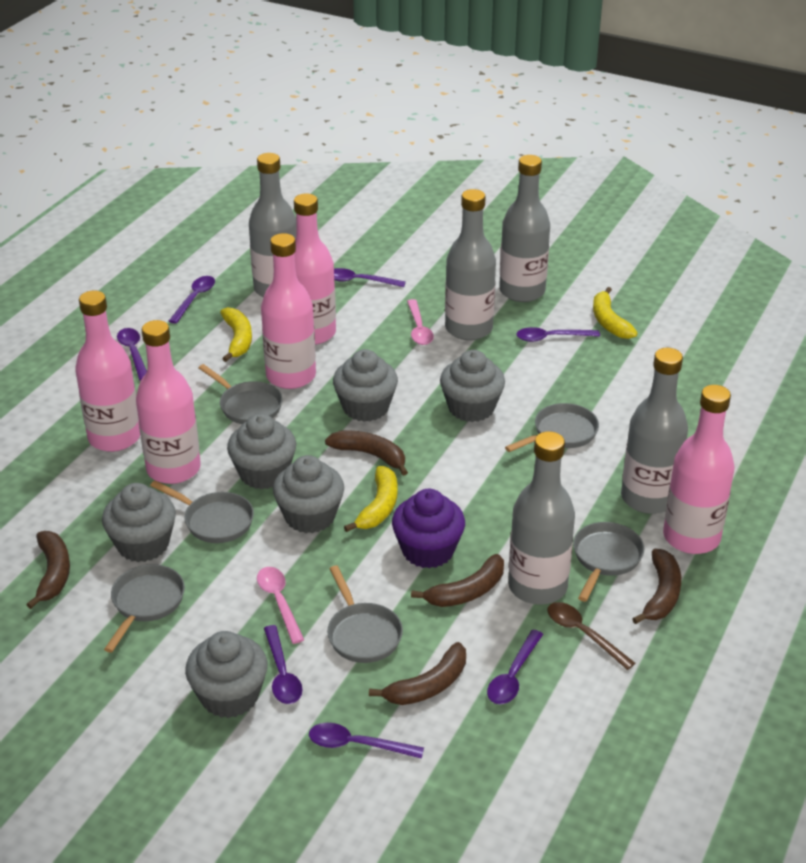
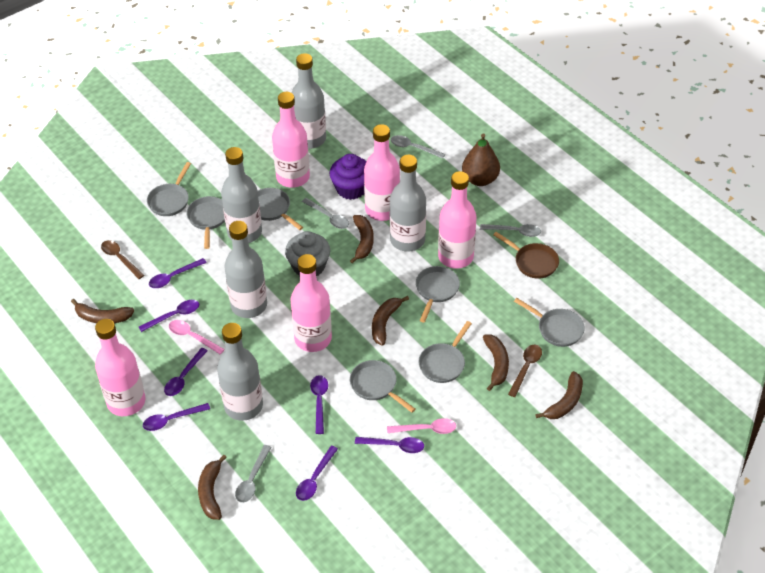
brown banana: 5 -> 6
brown pan: 0 -> 1
brown pear: 0 -> 1
brown spoon: 1 -> 2
grey cupcake: 6 -> 1
grey pan: 6 -> 7
grey spoon: 0 -> 4
yellow banana: 3 -> 0

